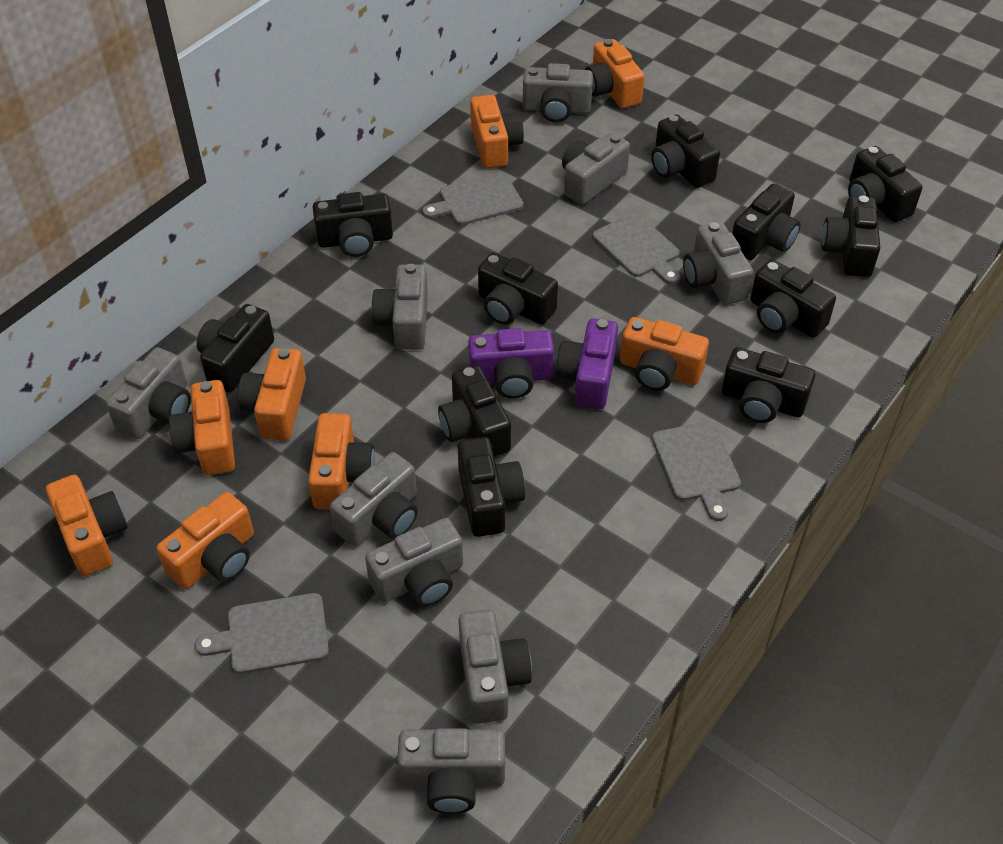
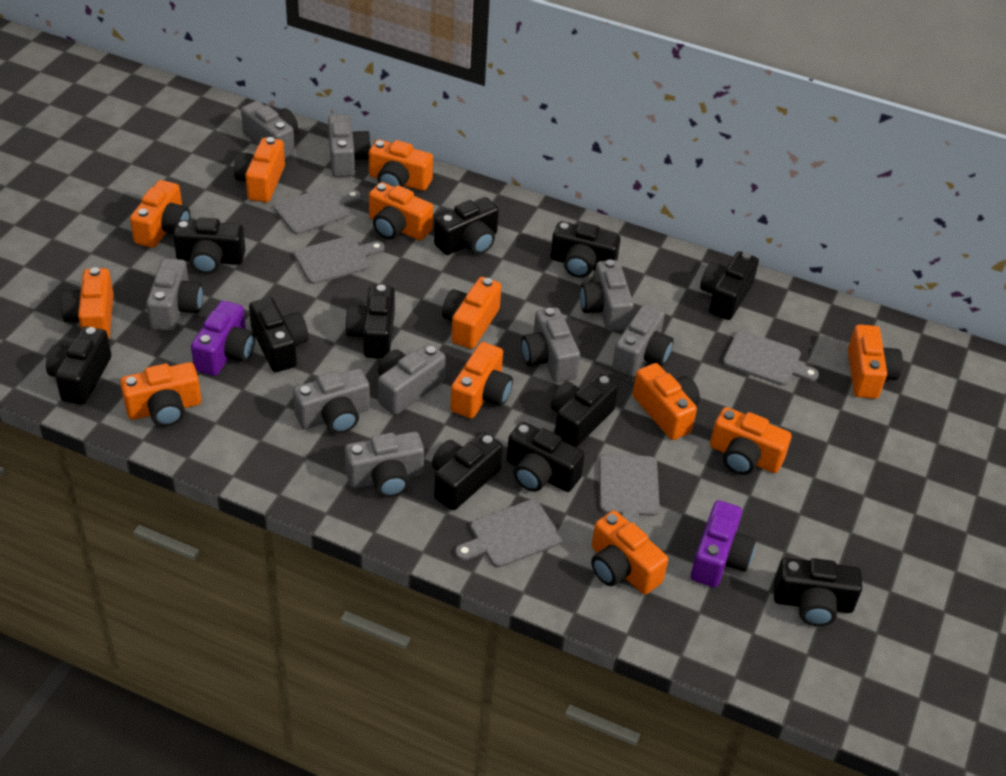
grey cutting board: 4 -> 5
orange camera: 8 -> 12

